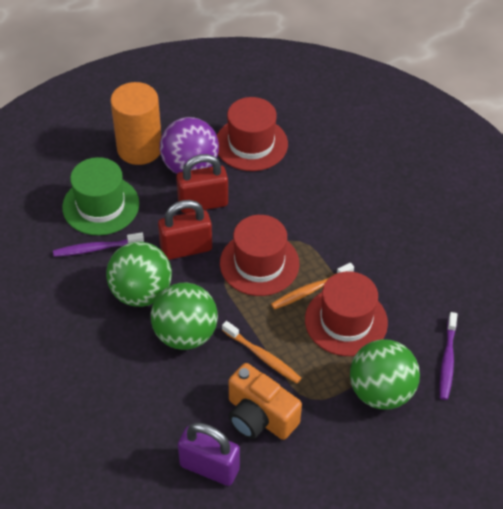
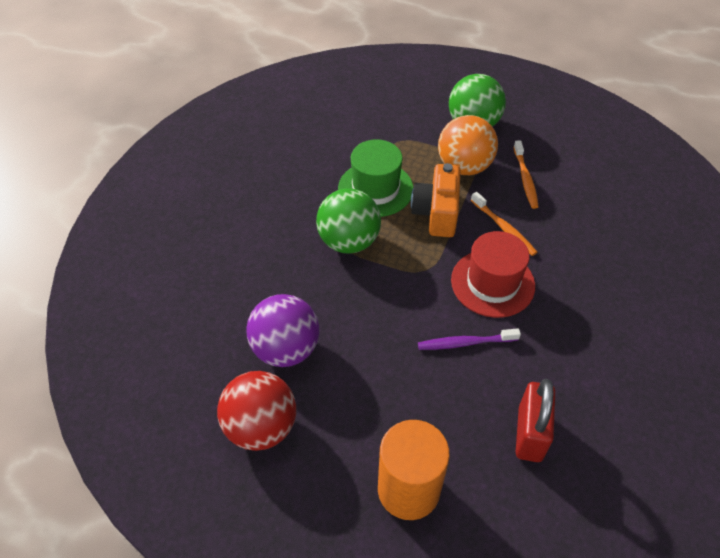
green ball: 3 -> 2
orange ball: 0 -> 1
purple padlock: 1 -> 0
purple toothbrush: 2 -> 1
red ball: 0 -> 1
red hat: 3 -> 1
red padlock: 2 -> 1

